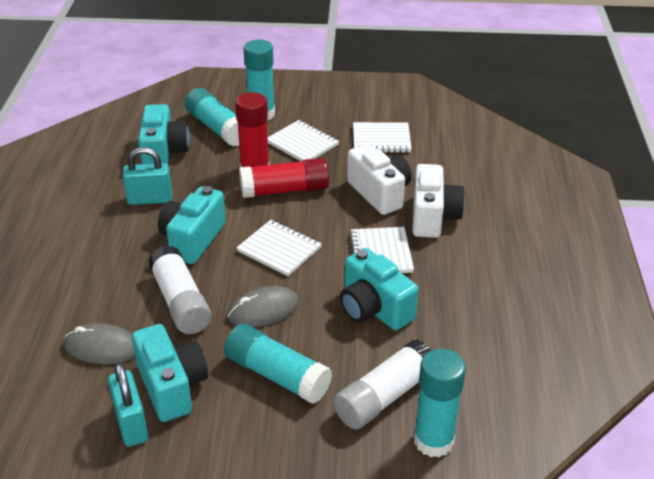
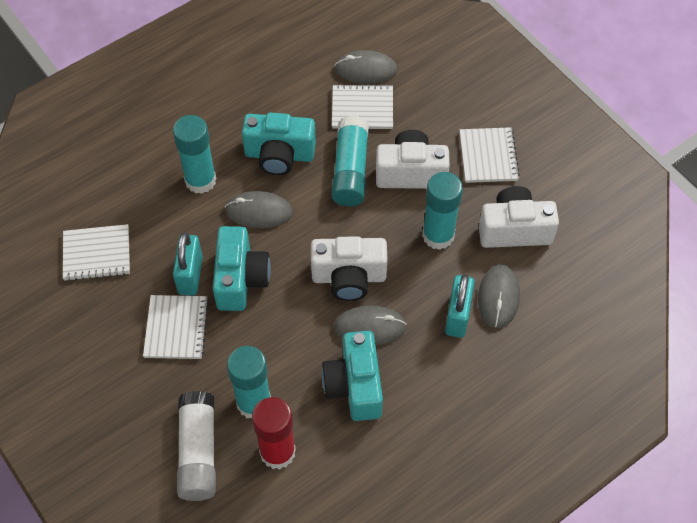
grey mouse: 2 -> 4
red glue stick: 2 -> 1
turquoise camera: 4 -> 3
white camera: 2 -> 3
white glue stick: 2 -> 1

